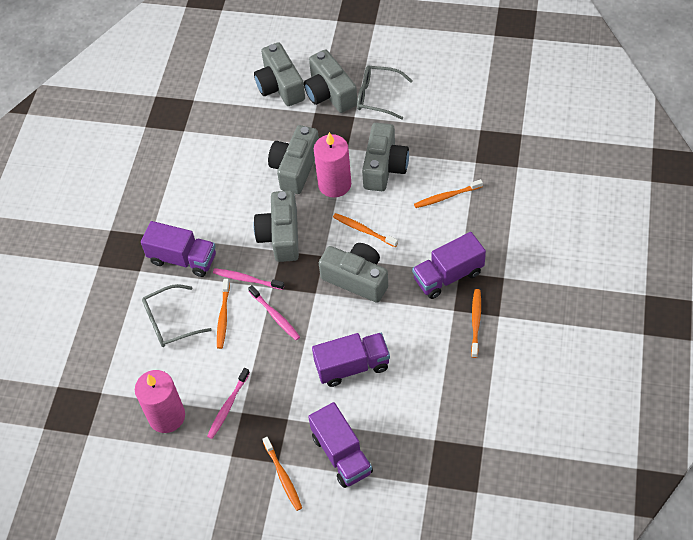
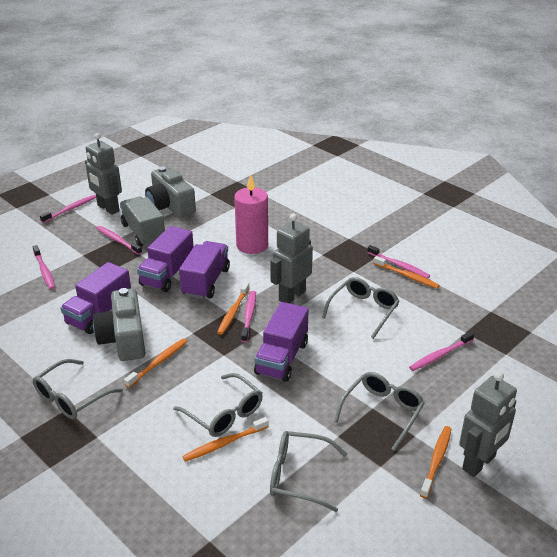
grey camera: 6 -> 2
grey glasses: 2 -> 5
grey robot: 0 -> 3
grey truck: 0 -> 1
pink candle: 2 -> 1
pink toothbrush: 3 -> 6

